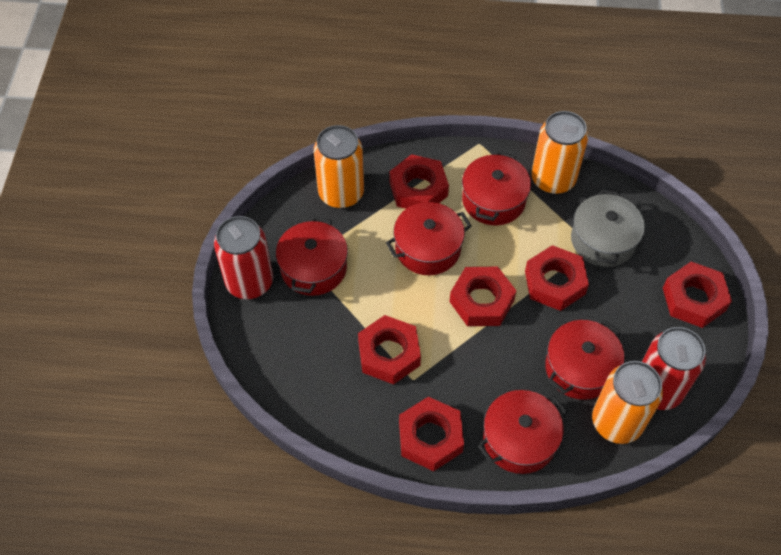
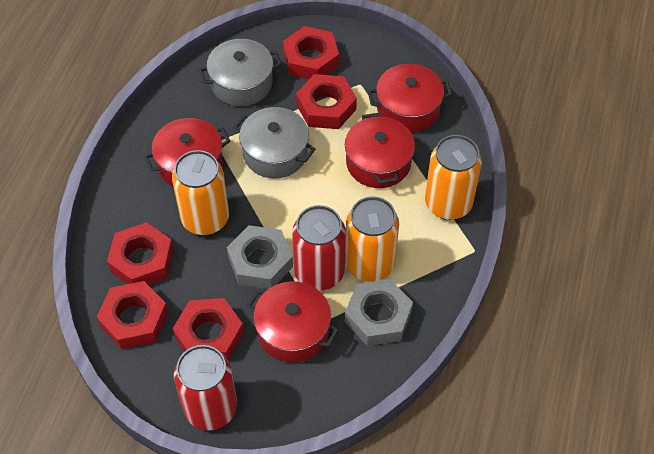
grey nut: 0 -> 2
grey pot: 1 -> 2
red nut: 6 -> 5
red pot: 5 -> 4

